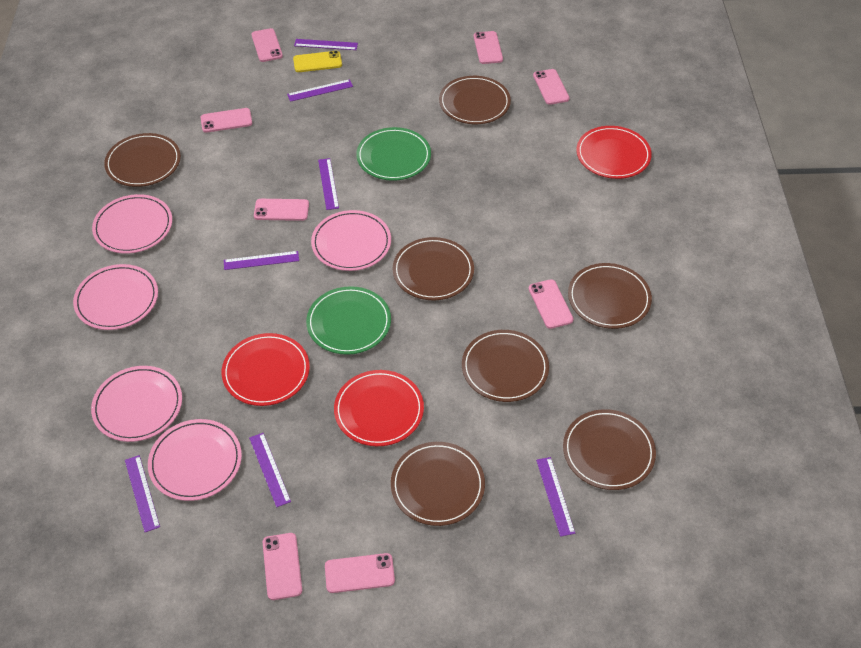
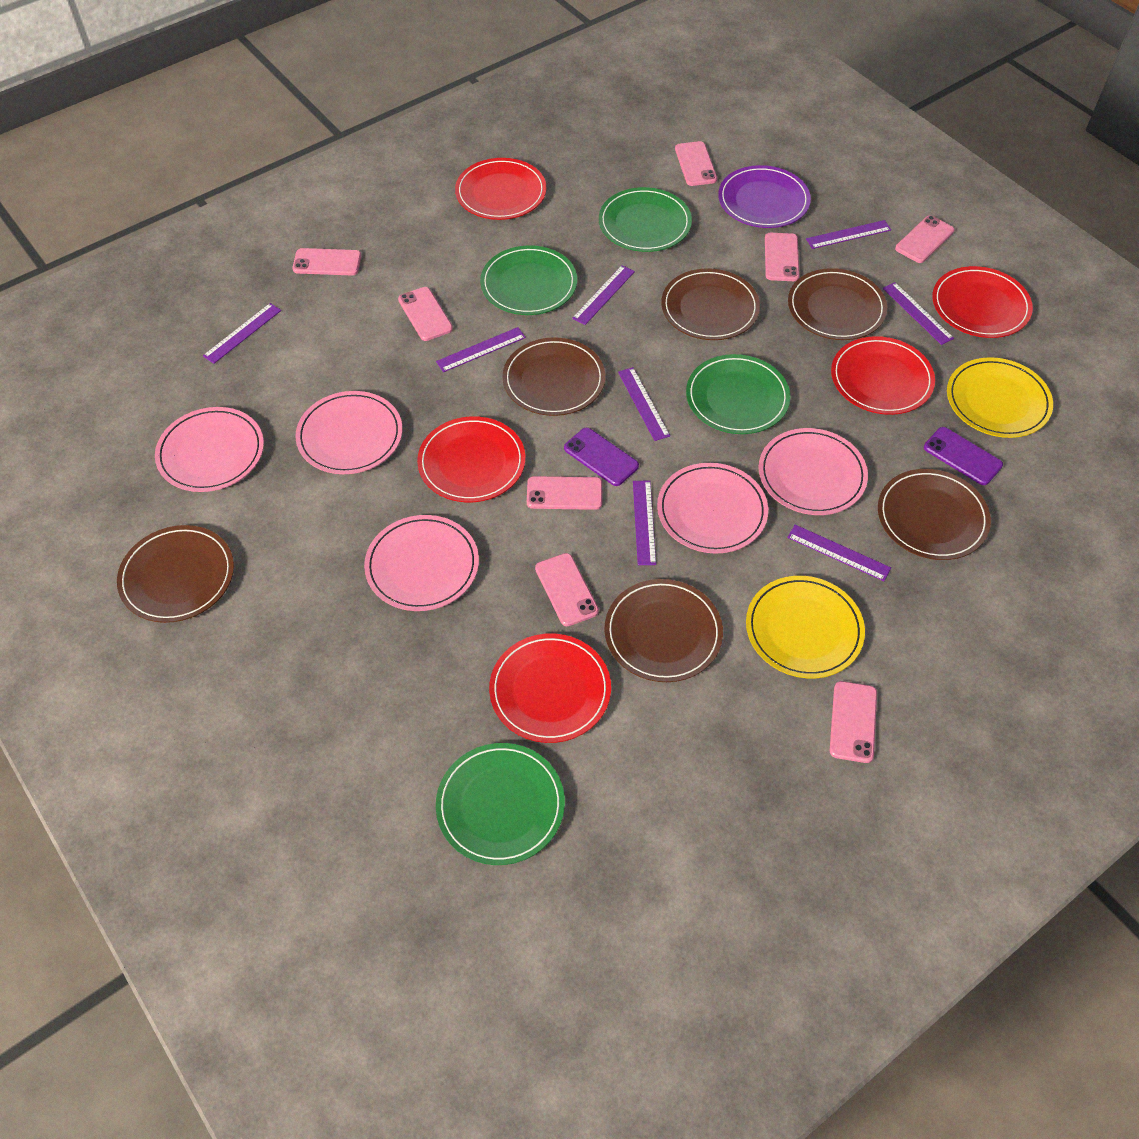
brown plate: 7 -> 6
green plate: 2 -> 4
purple phone: 0 -> 2
purple plate: 0 -> 1
purple ruler: 7 -> 8
red plate: 3 -> 5
yellow phone: 1 -> 0
yellow plate: 0 -> 2

